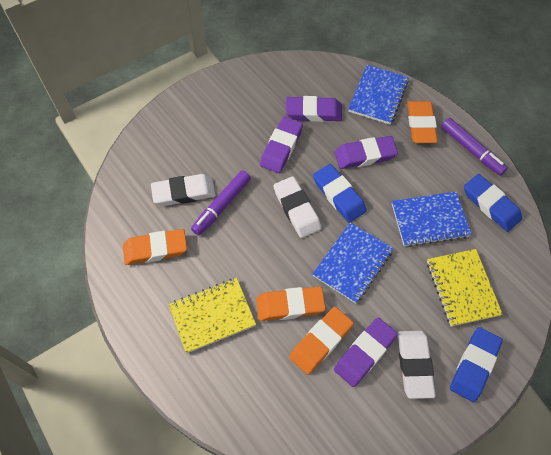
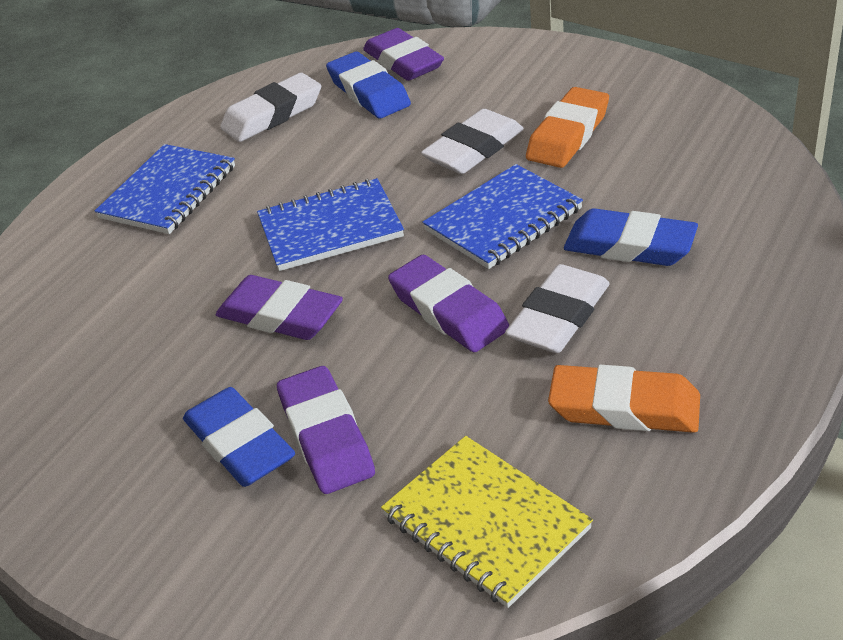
orange eraser: 4 -> 2
purple marker: 2 -> 0
yellow notebook: 2 -> 1

